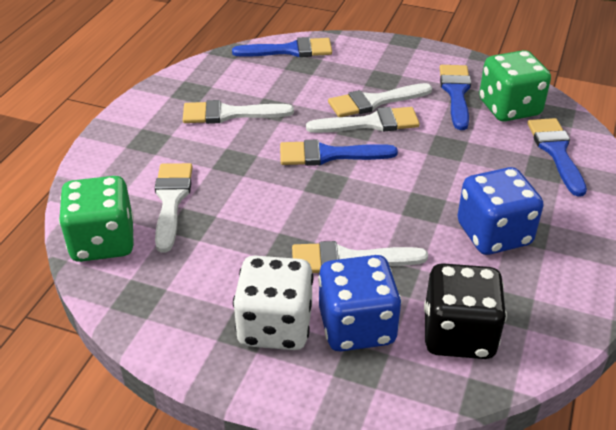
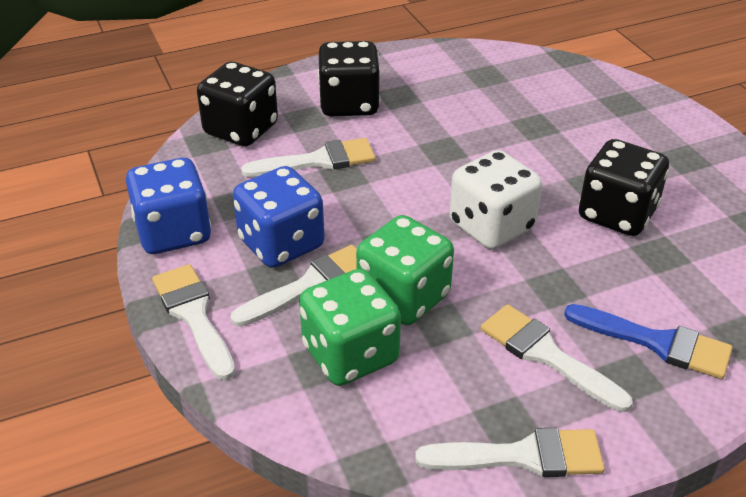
black dice: 1 -> 3
blue brush: 4 -> 1

